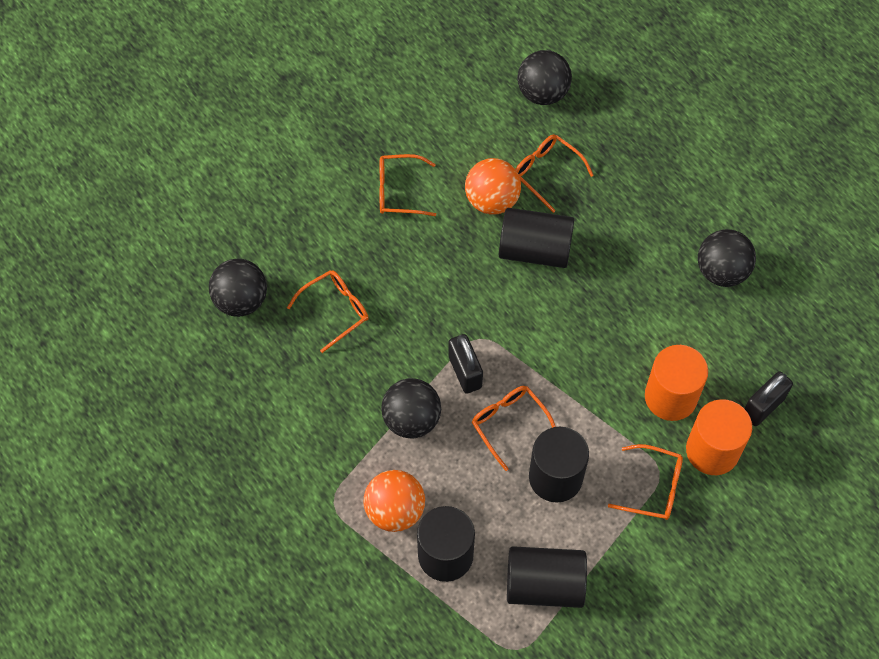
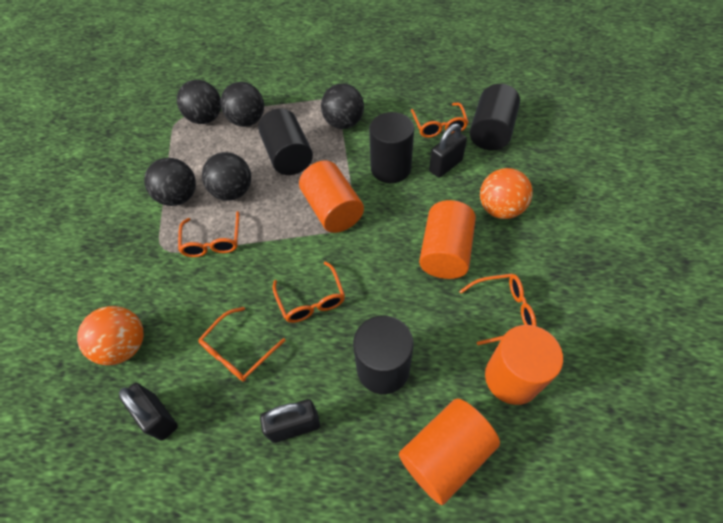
black ball: 4 -> 5
black padlock: 2 -> 3
orange cylinder: 2 -> 4

